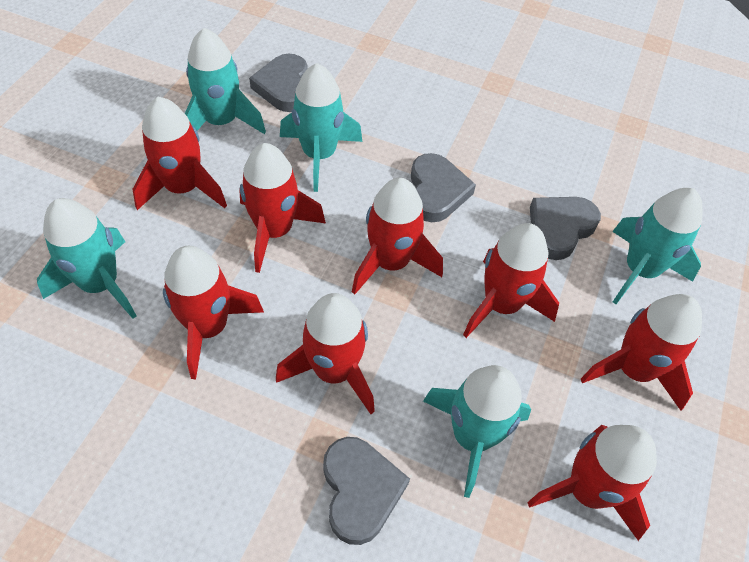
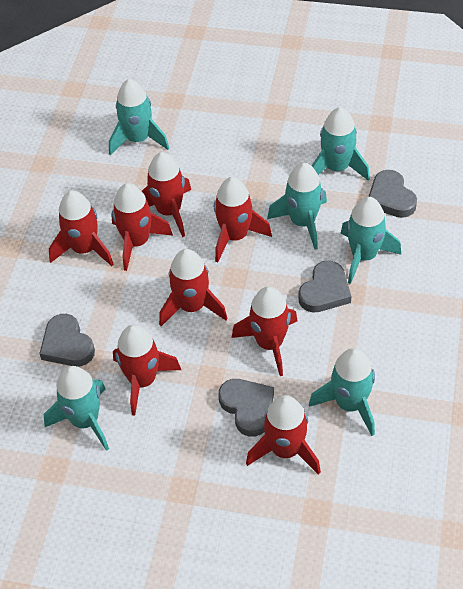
turquoise rocket: 5 -> 6

